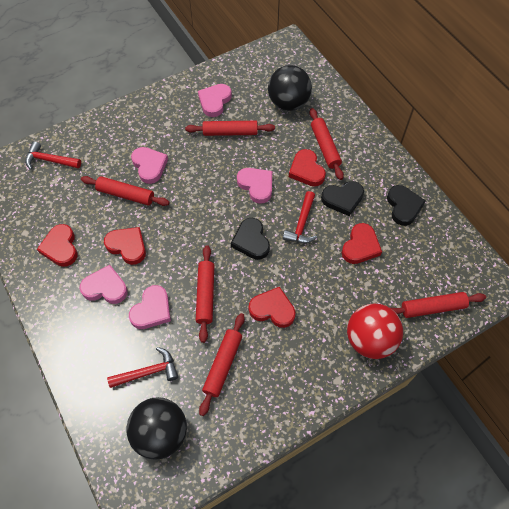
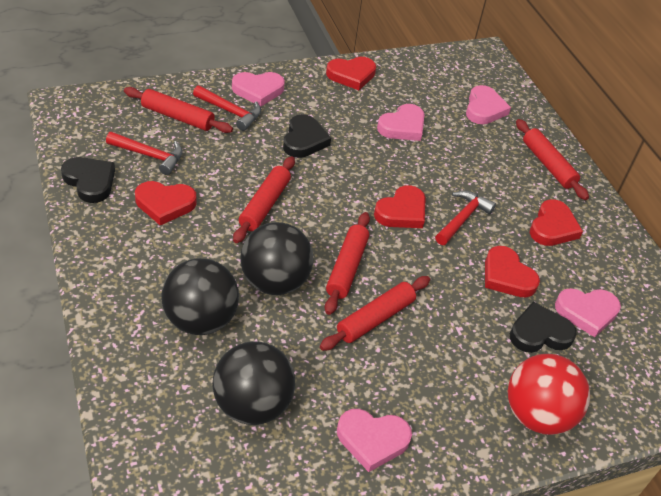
black ball: 2 -> 3
red rolling pin: 6 -> 5

